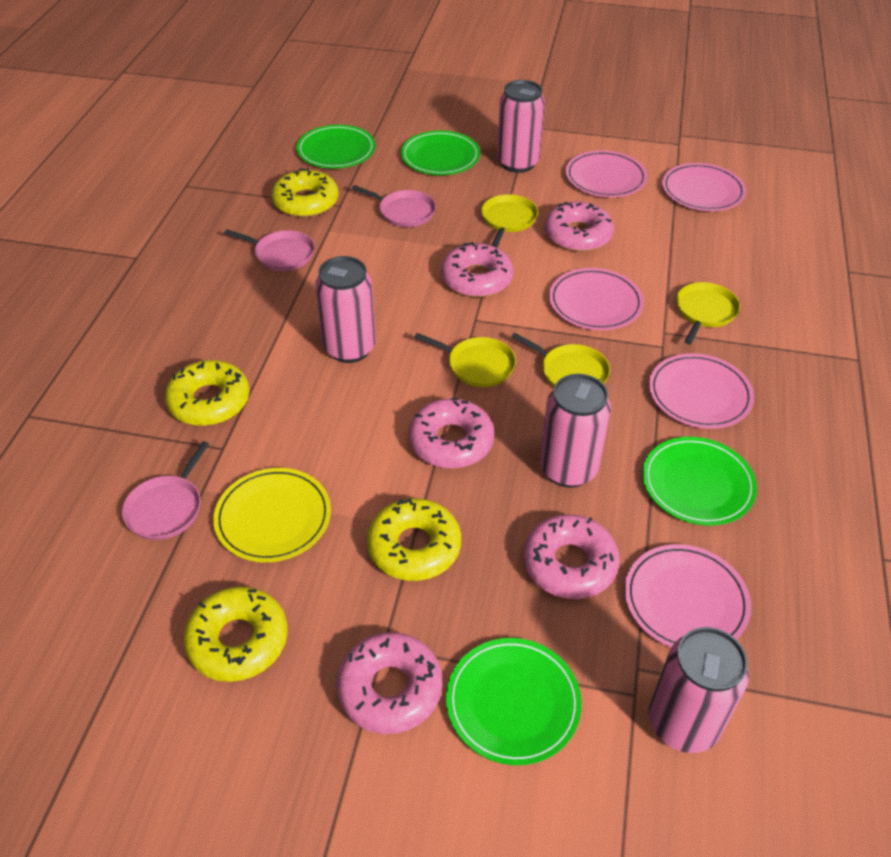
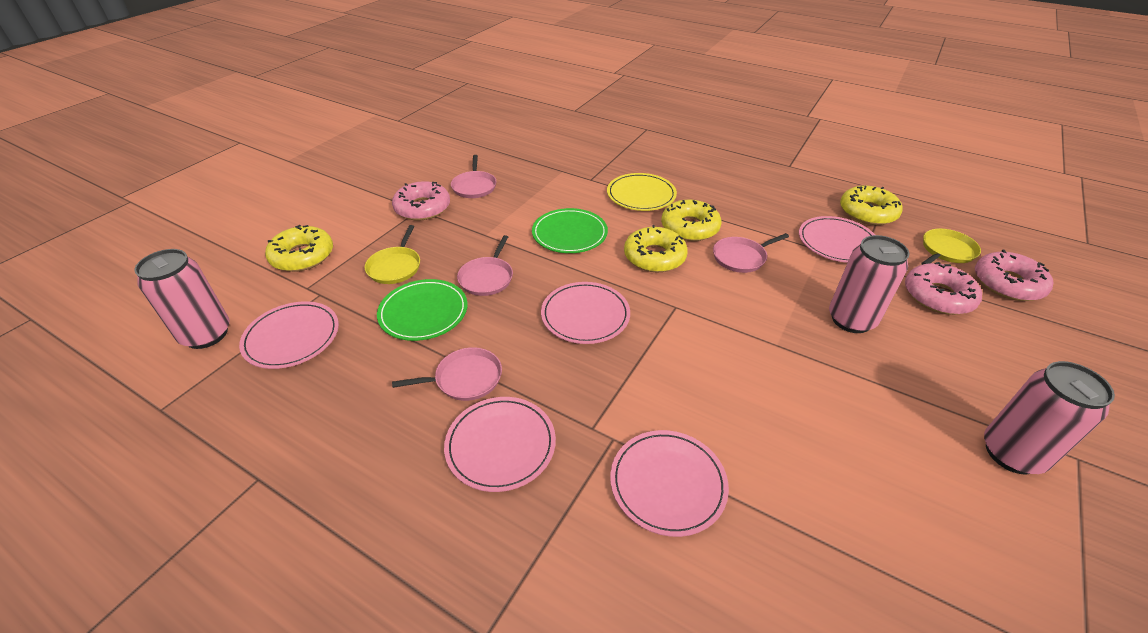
green plate: 4 -> 2
pink can: 4 -> 3
pink donut: 5 -> 3
pink pan: 3 -> 4
yellow pan: 4 -> 2

